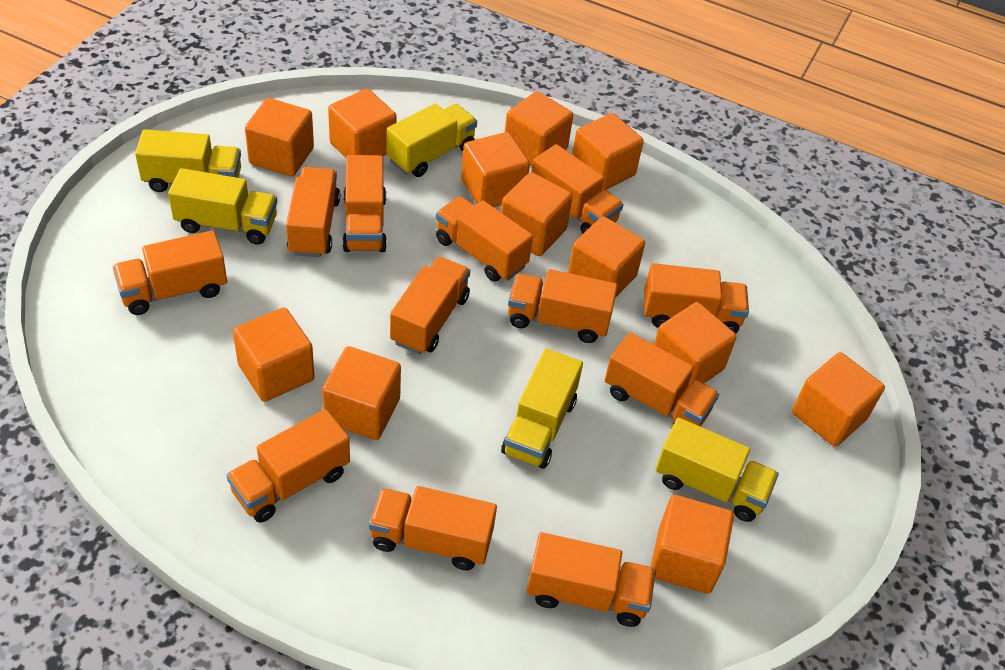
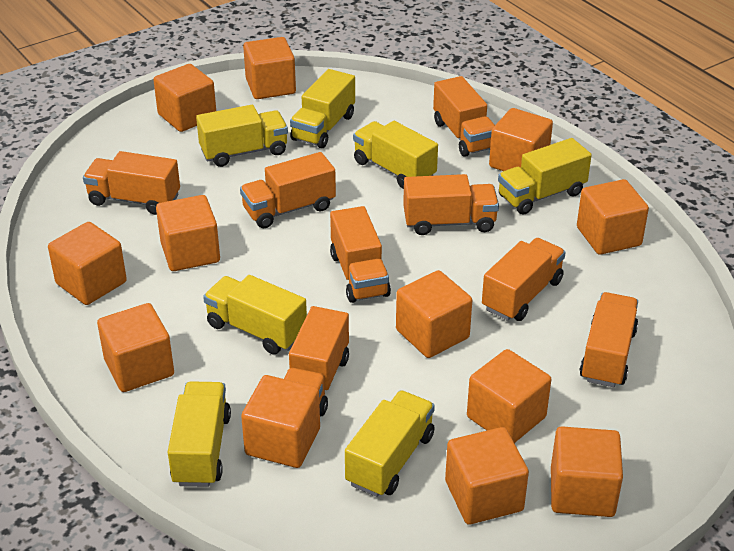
orange truck: 12 -> 8
yellow truck: 5 -> 7

